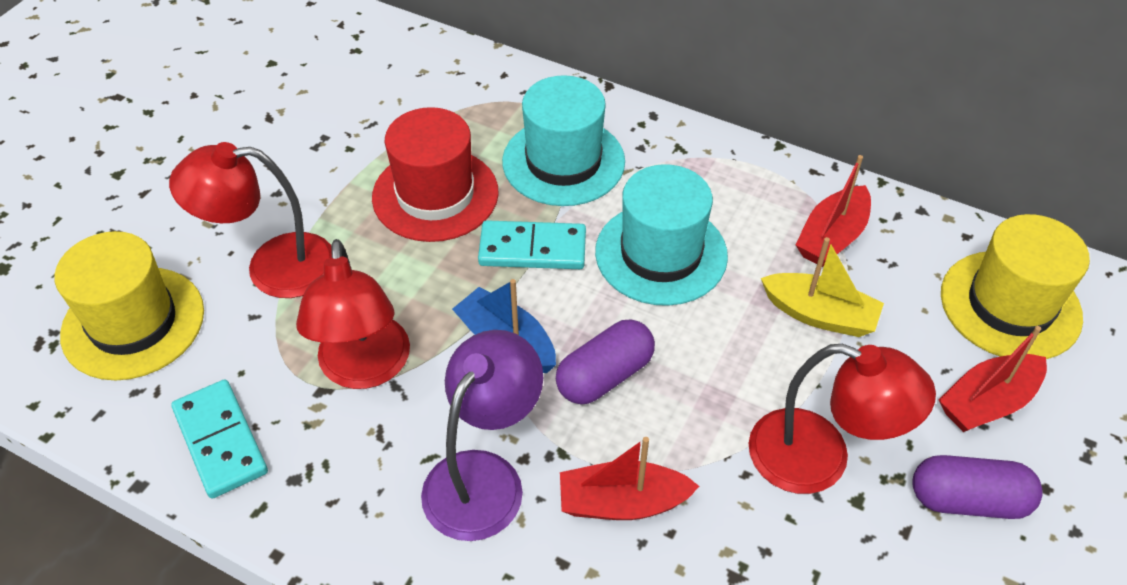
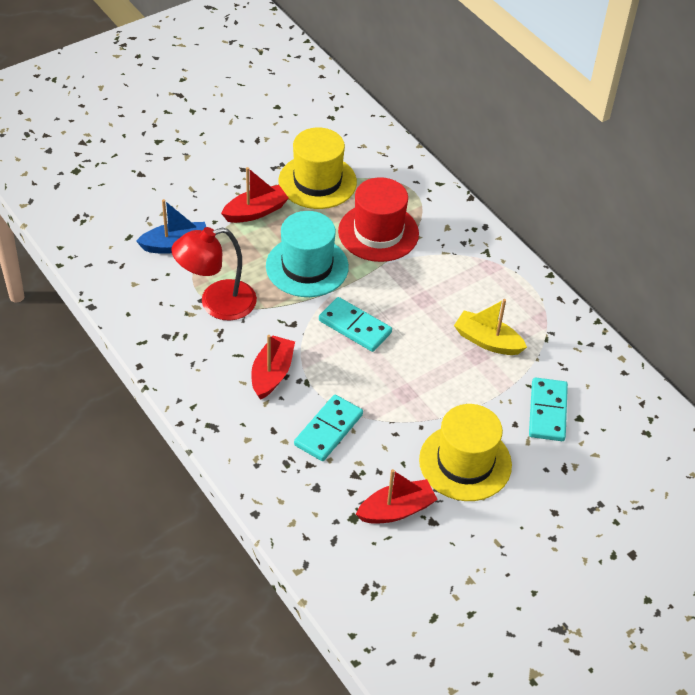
purple capsule: 2 -> 0
purple lamp: 1 -> 0
red lamp: 3 -> 1
turquoise domino: 2 -> 3
turquoise hat: 2 -> 1

